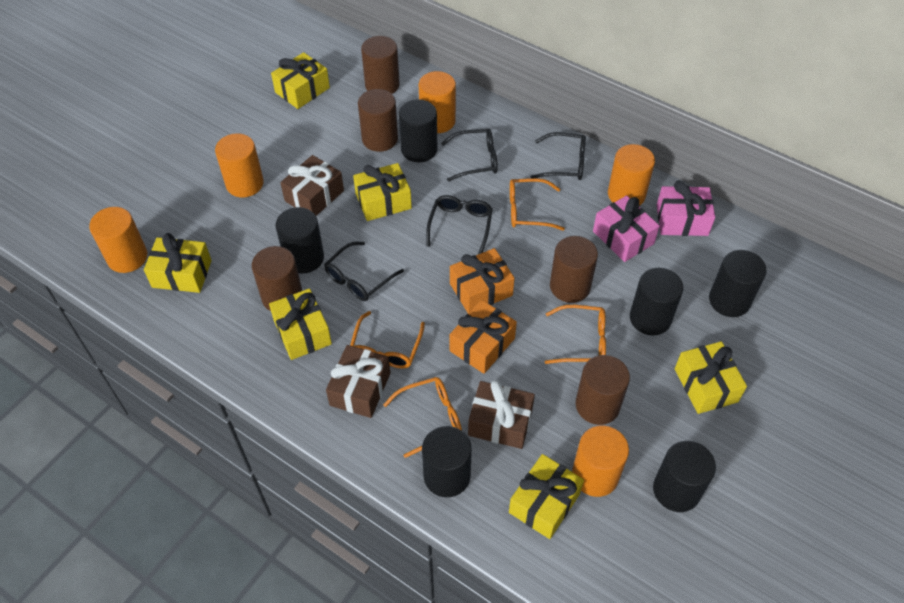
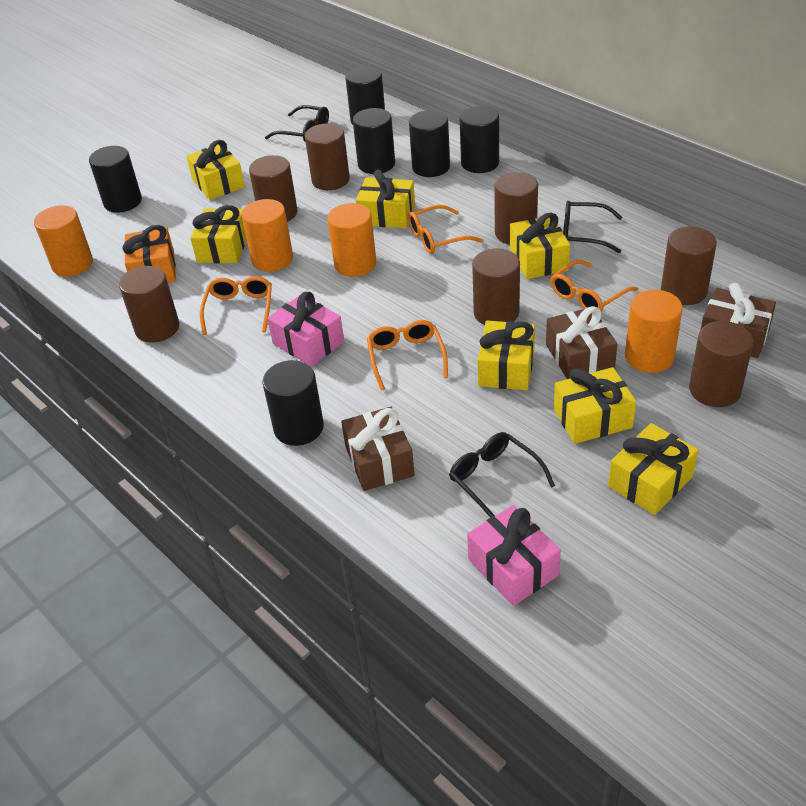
black glasses: 4 -> 3
brown cylinder: 5 -> 7
orange cylinder: 5 -> 4
orange gift: 2 -> 1
yellow gift: 6 -> 7

